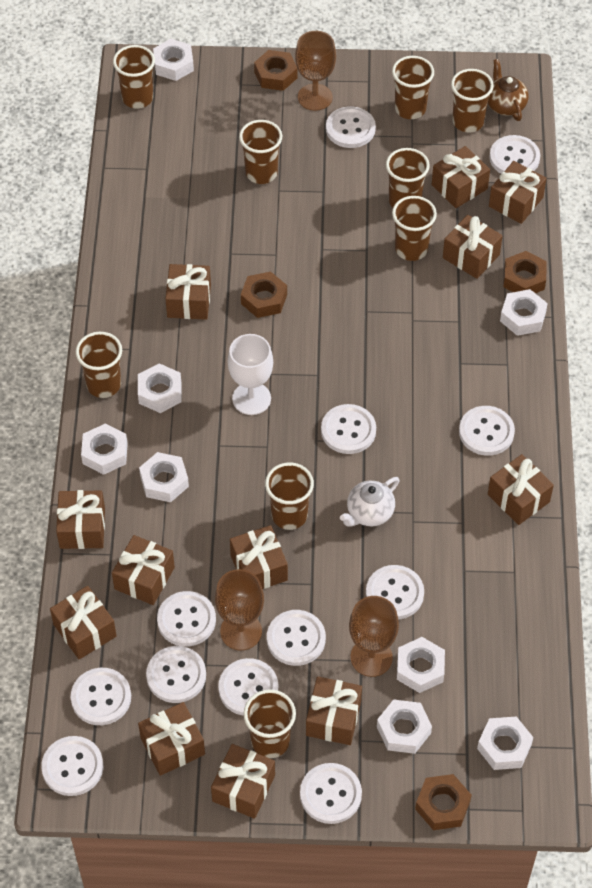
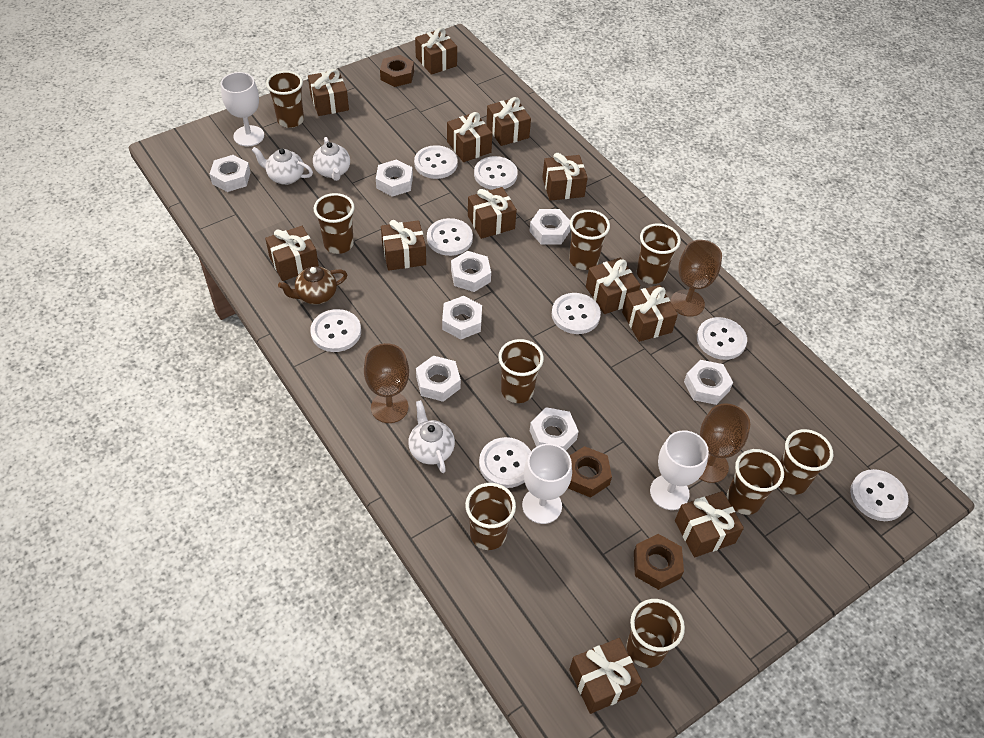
brown nut: 4 -> 3
white button: 12 -> 8
white goblet: 1 -> 3
white teapot: 1 -> 3

